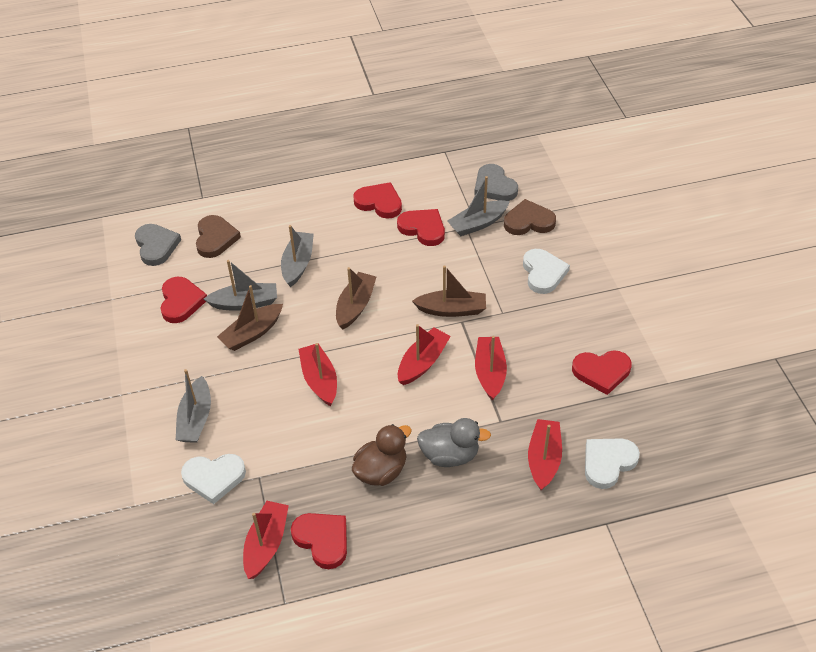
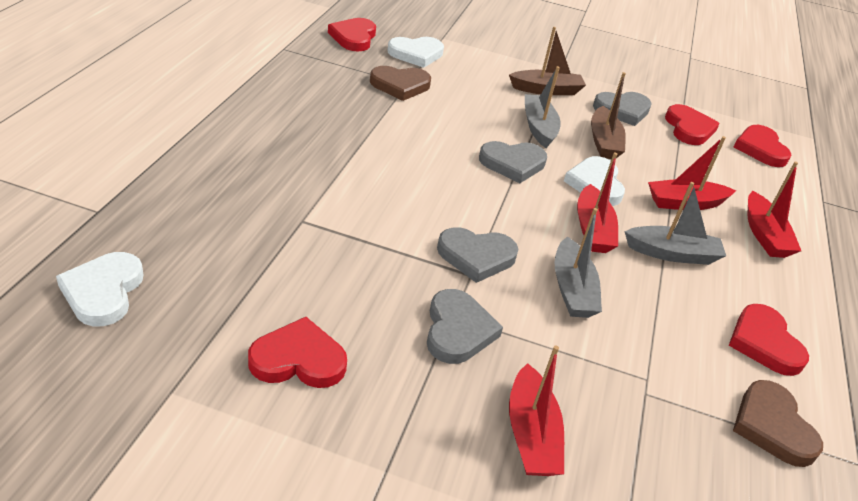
brown boat: 3 -> 2
brown duck: 1 -> 0
grey boat: 4 -> 3
grey duck: 1 -> 0
grey heart: 2 -> 4
red boat: 5 -> 4

